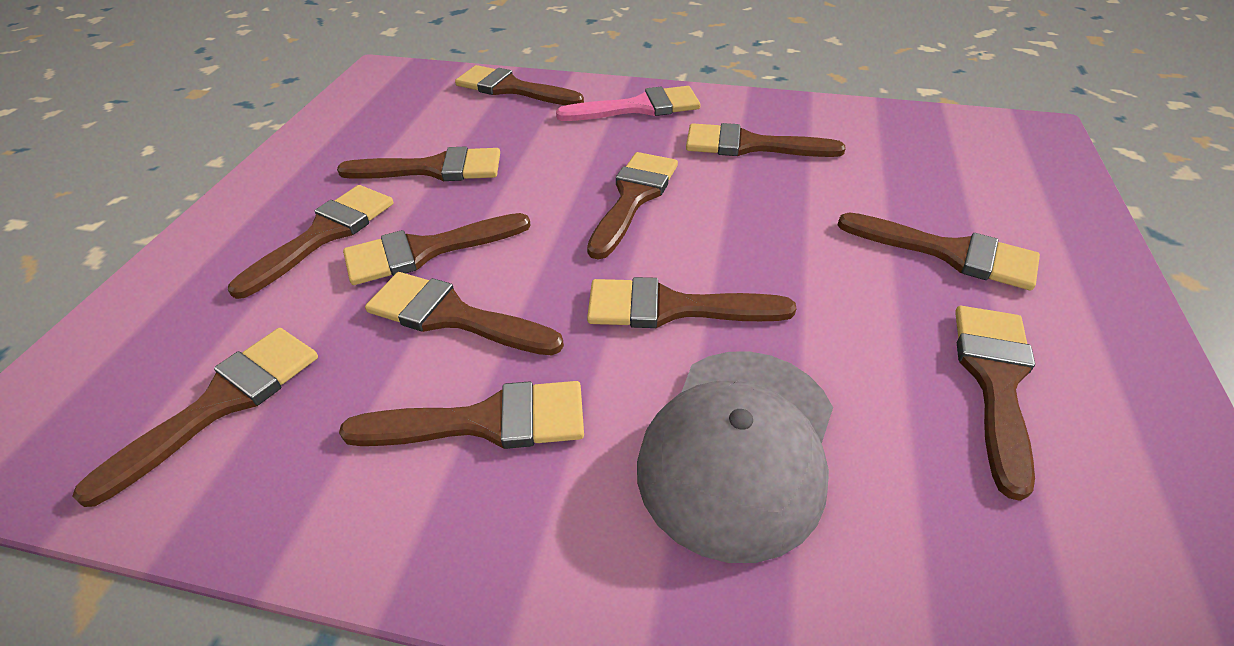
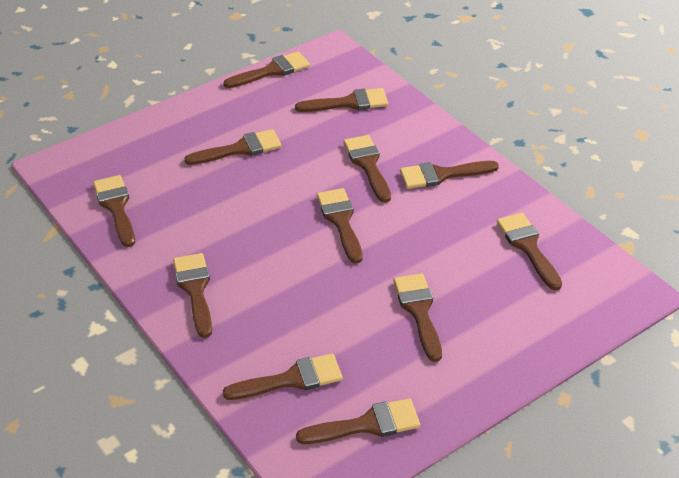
grey cap: 1 -> 0
pink brush: 1 -> 0

